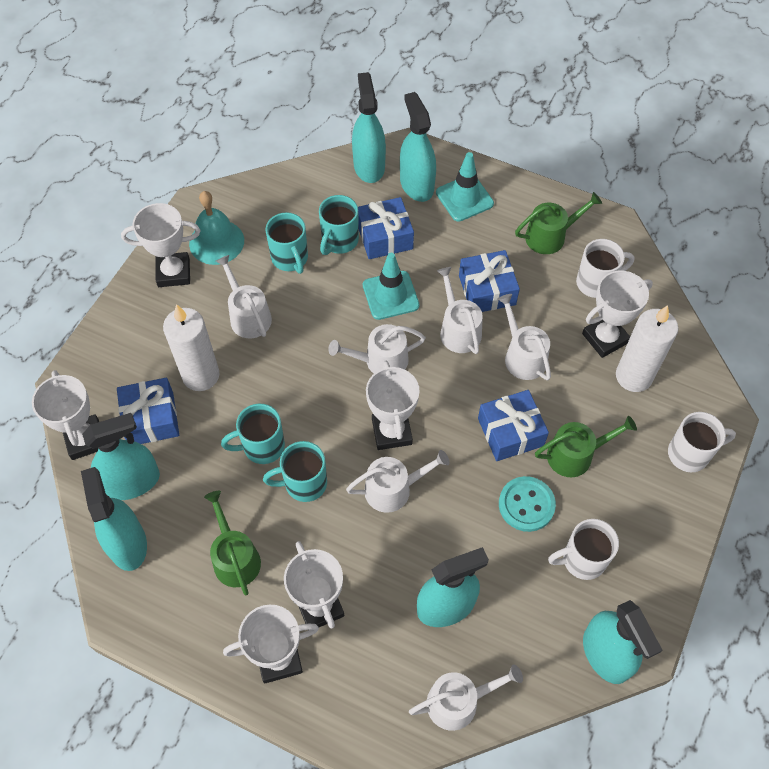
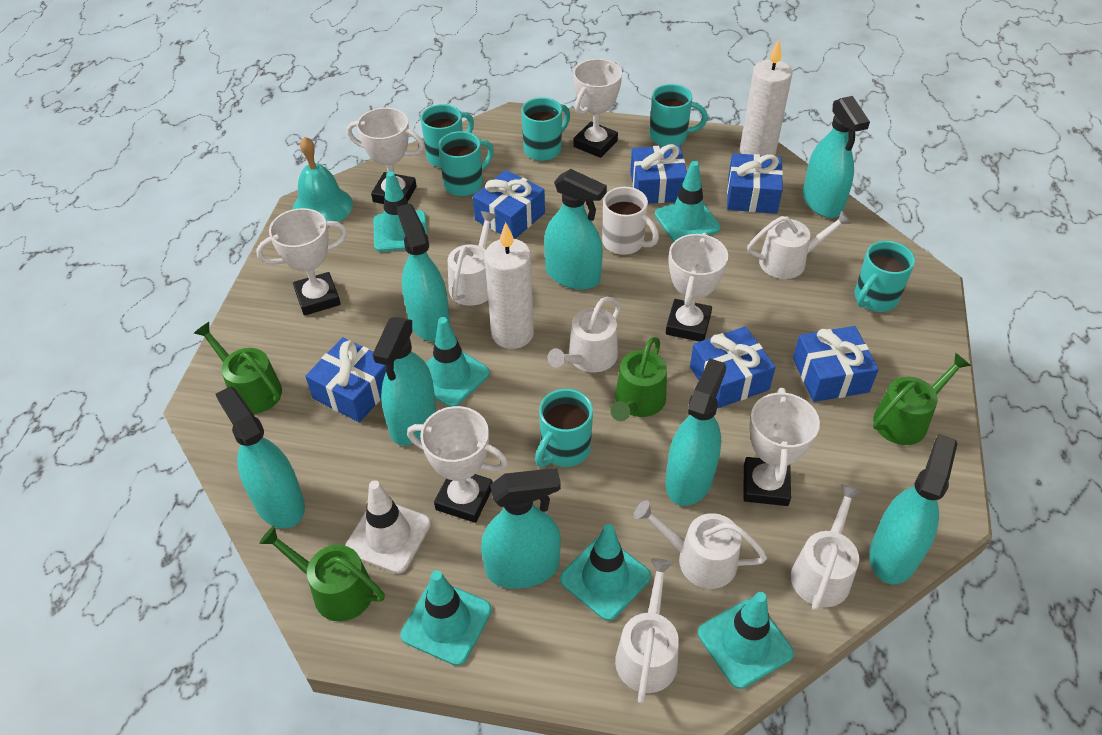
blue gift: 4 -> 6
green watering can: 3 -> 4
turquoise button: 1 -> 0
turquoise mug: 4 -> 6
turquoise spray bottle: 6 -> 8
turquoise traffic cone: 2 -> 6
white mug: 3 -> 1
white traffic cone: 0 -> 1

